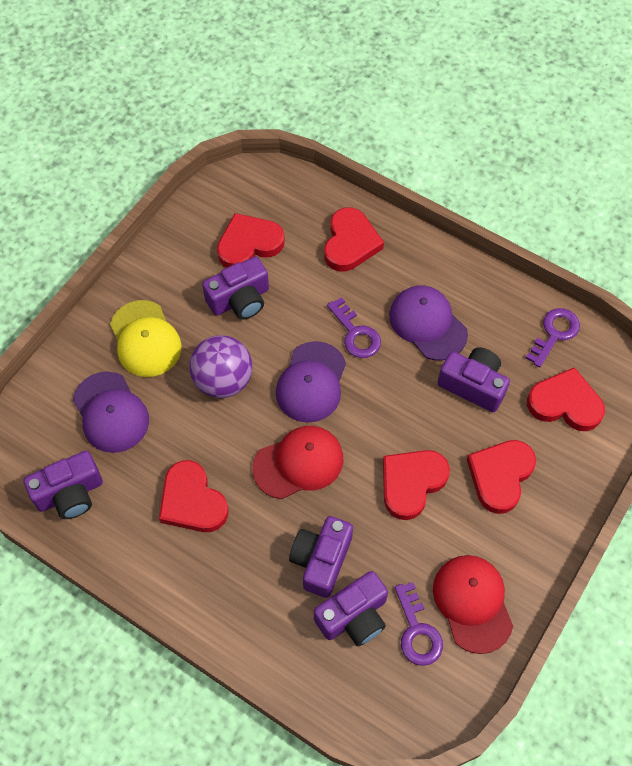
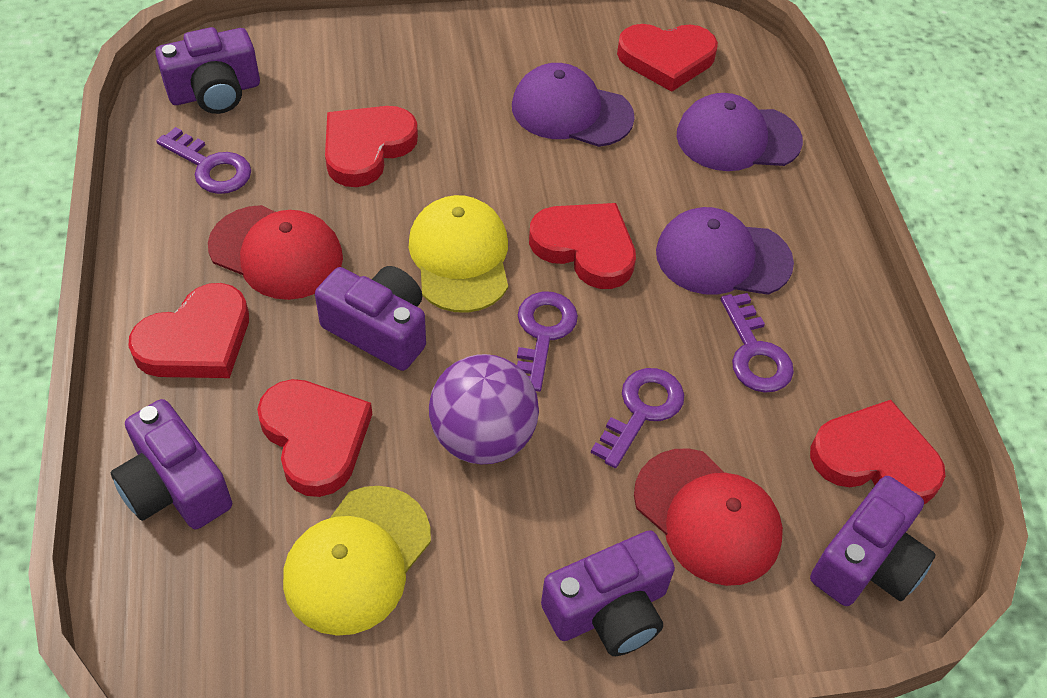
purple key: 3 -> 4
yellow cap: 1 -> 2

